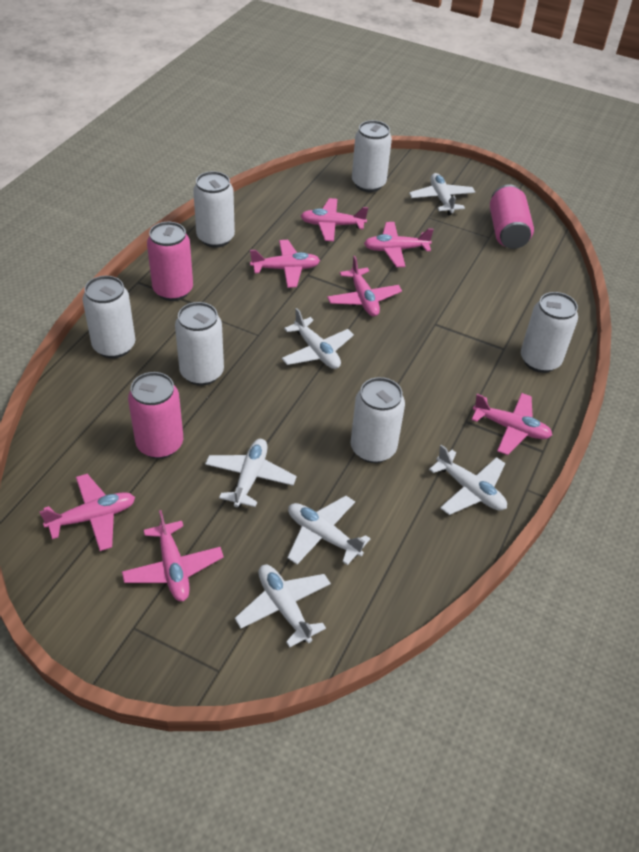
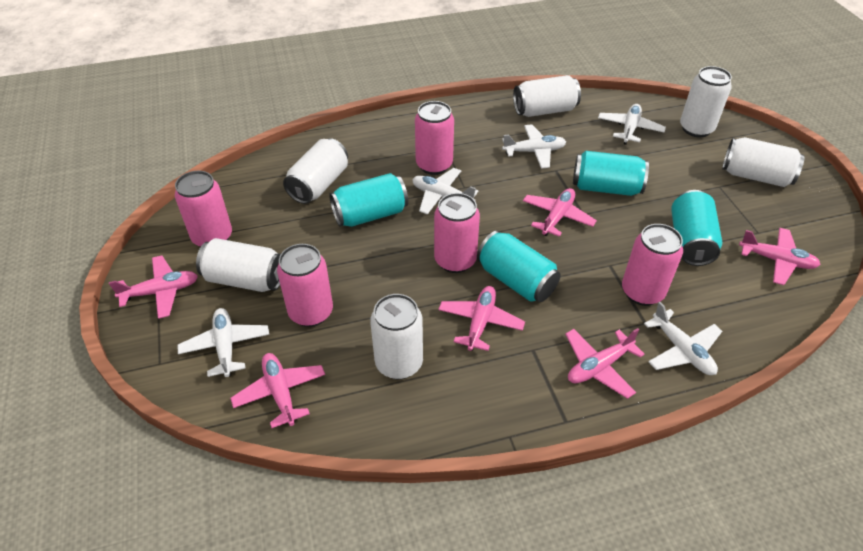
pink can: 3 -> 5
pink plane: 7 -> 6
turquoise can: 0 -> 4
white plane: 6 -> 5

